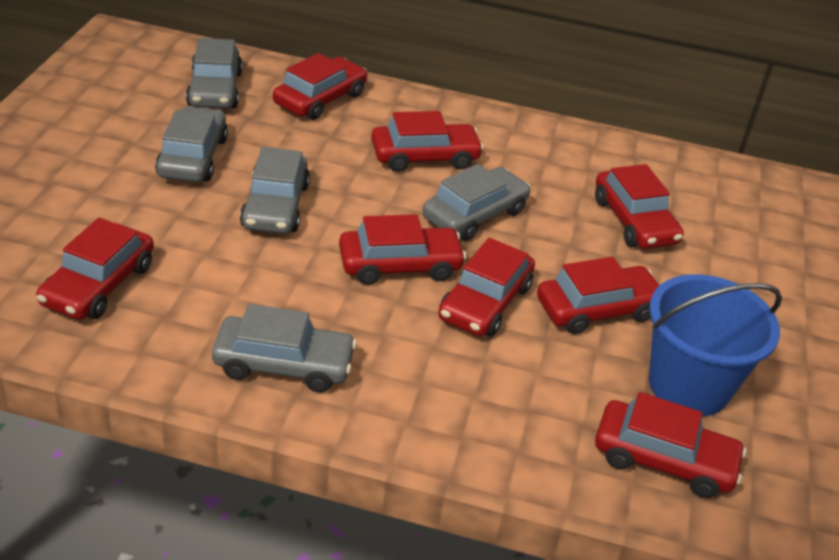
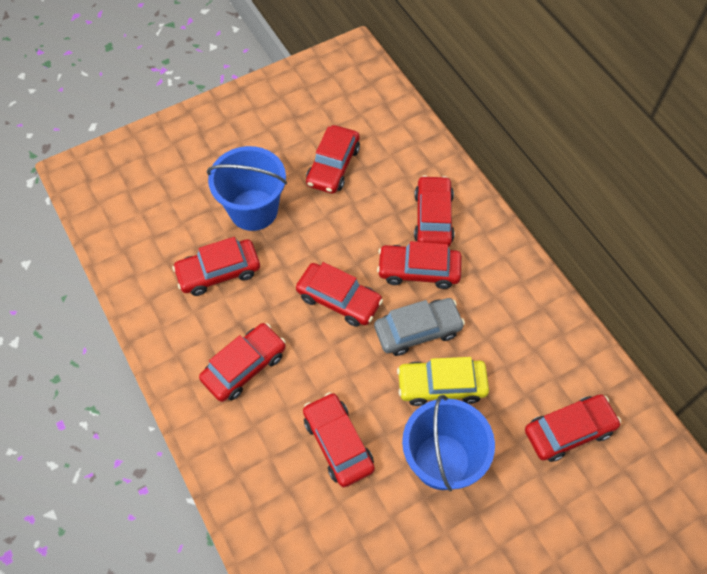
blue bucket: 1 -> 2
grey car: 5 -> 1
yellow car: 0 -> 1

